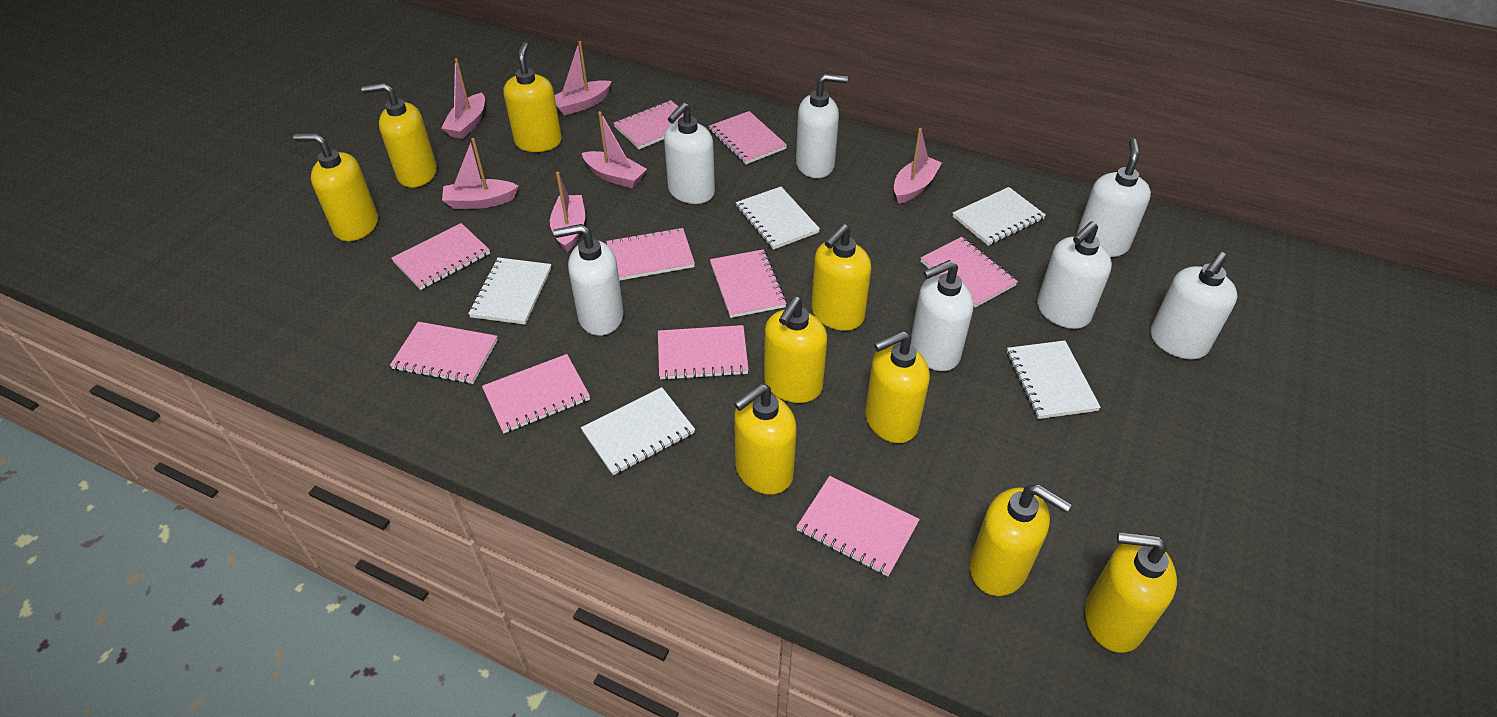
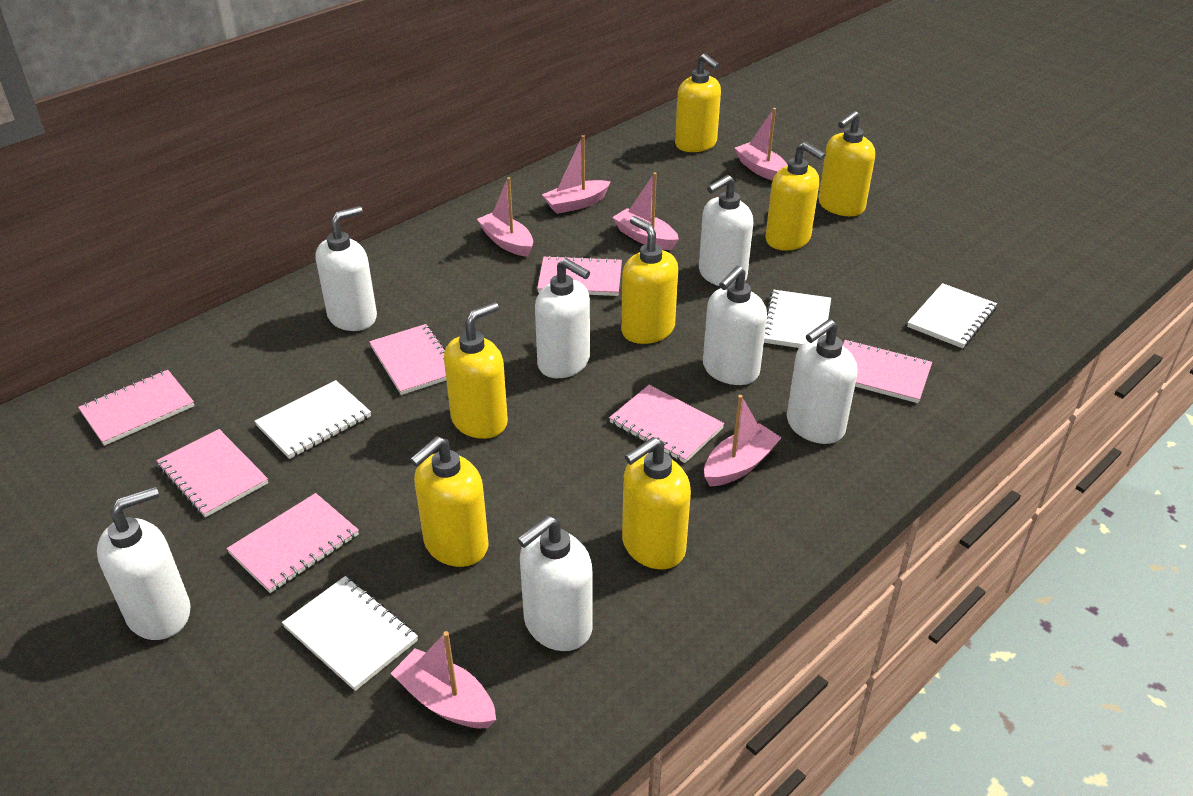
pink notebook: 10 -> 7
white notebook: 5 -> 4
yellow soap dispenser: 9 -> 7

